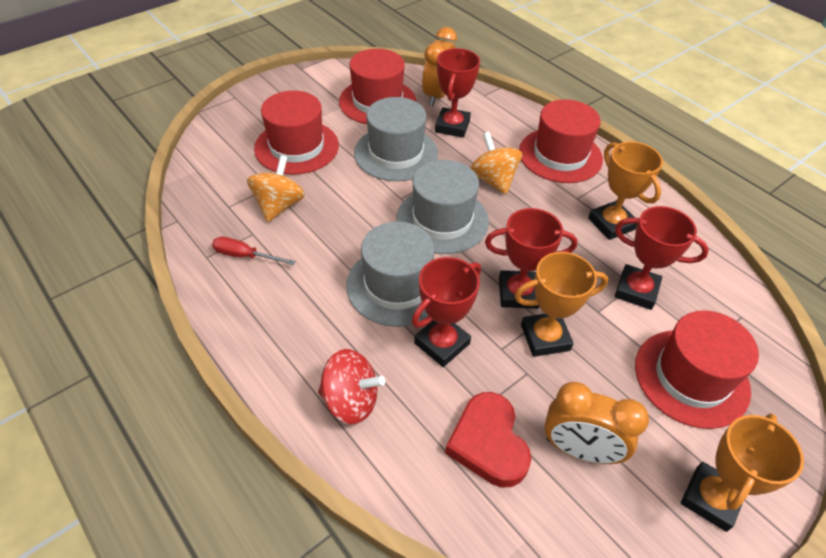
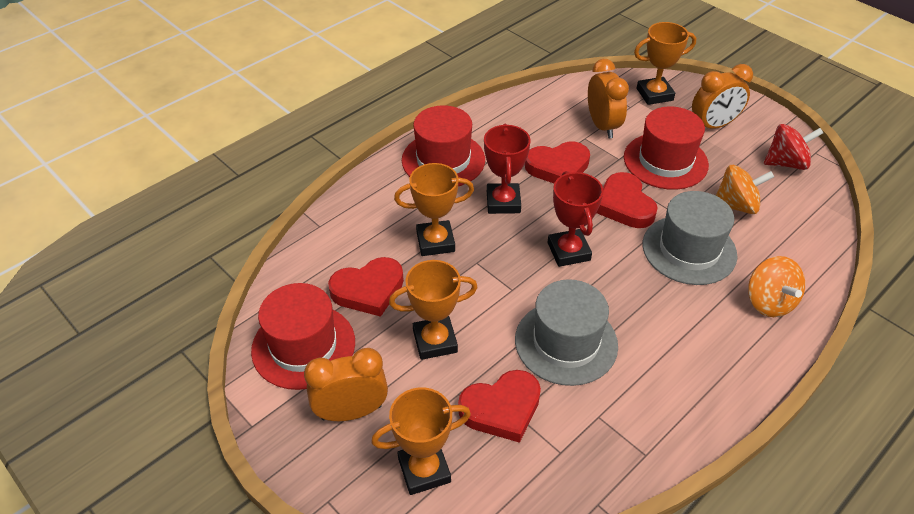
grey hat: 3 -> 2
orange clock: 2 -> 3
orange trophy: 3 -> 4
red hat: 4 -> 3
red heart: 1 -> 4
red screwdriver: 1 -> 0
red trophy: 4 -> 2

